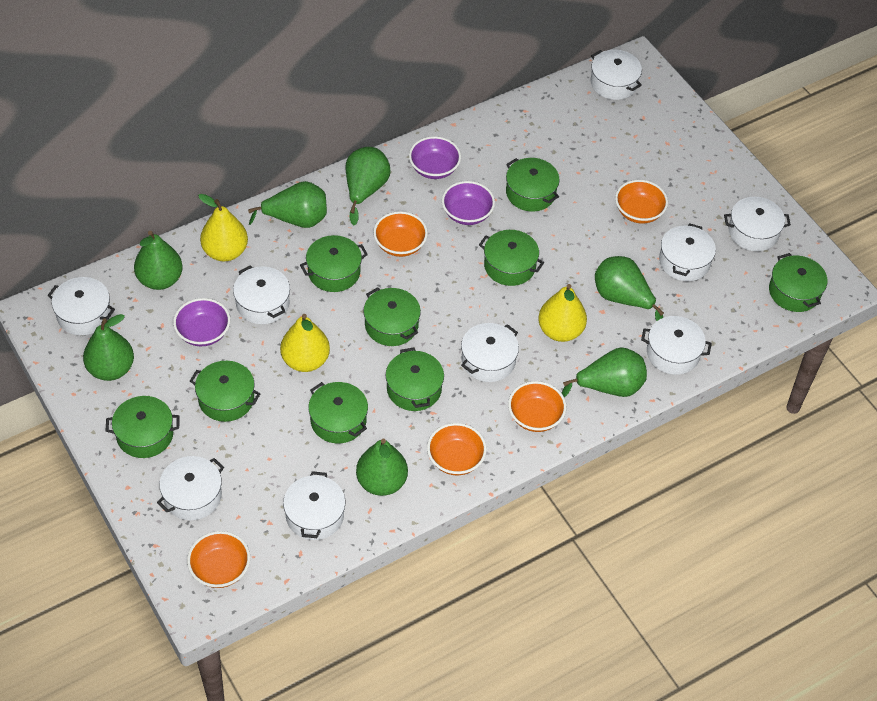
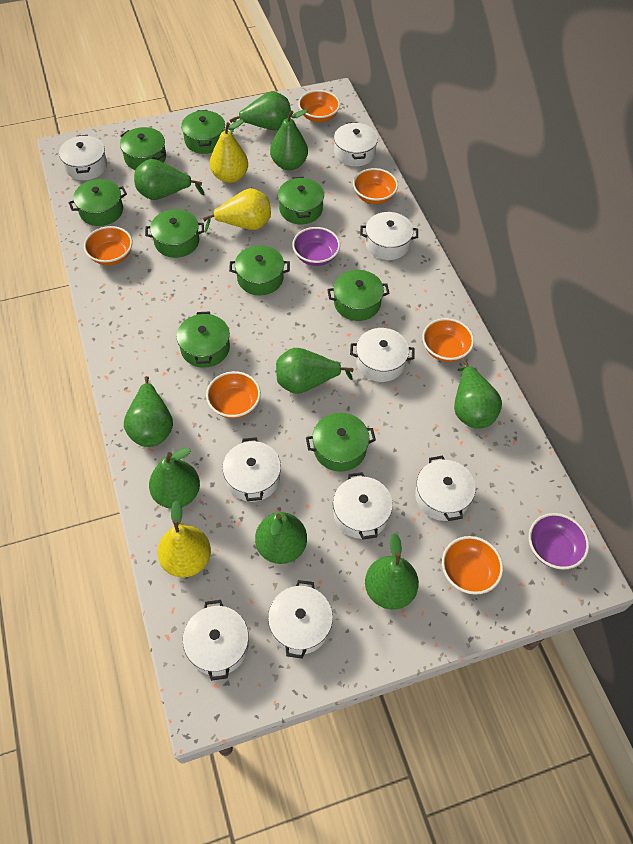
green pear: 7 -> 9
orange bowl: 5 -> 6
purple bowl: 3 -> 2

